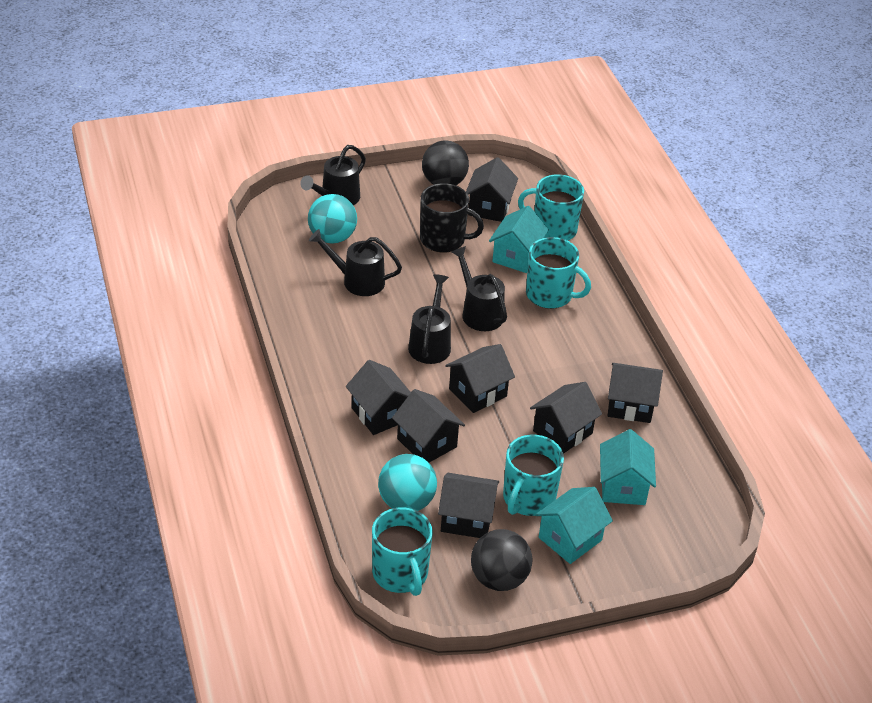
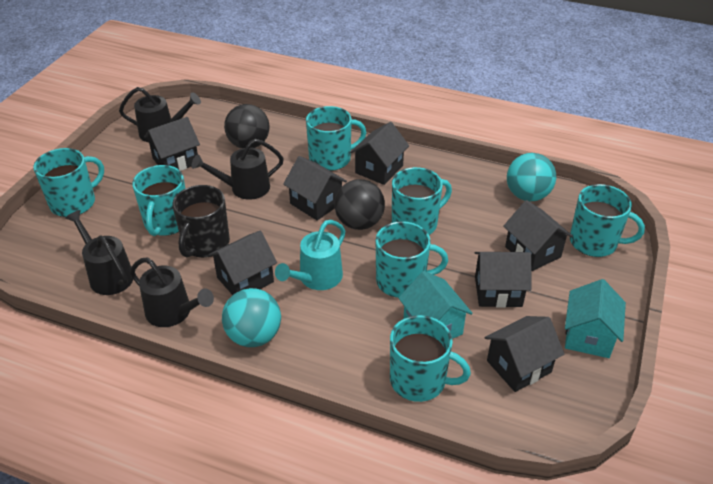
turquoise house: 3 -> 2
turquoise mug: 4 -> 7
turquoise watering can: 0 -> 1

